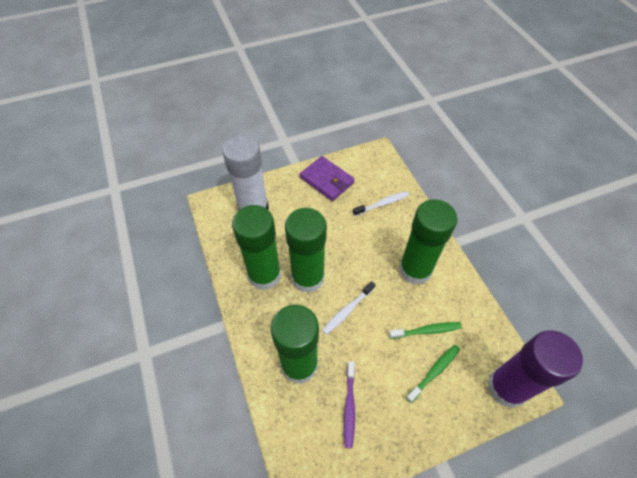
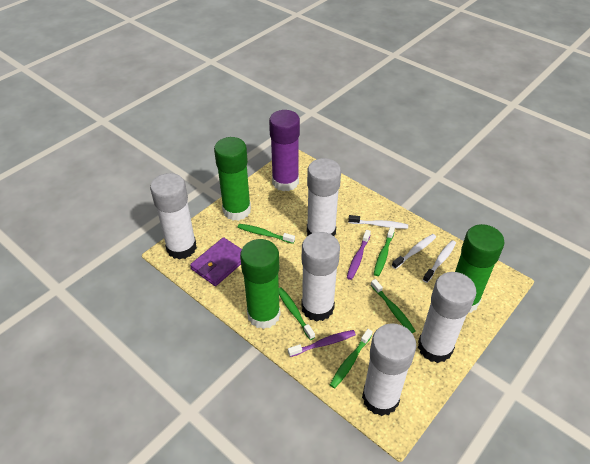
green glue stick: 4 -> 3
green toothbrush: 2 -> 5
purple toothbrush: 1 -> 2
white glue stick: 1 -> 5
white toothbrush: 2 -> 3

